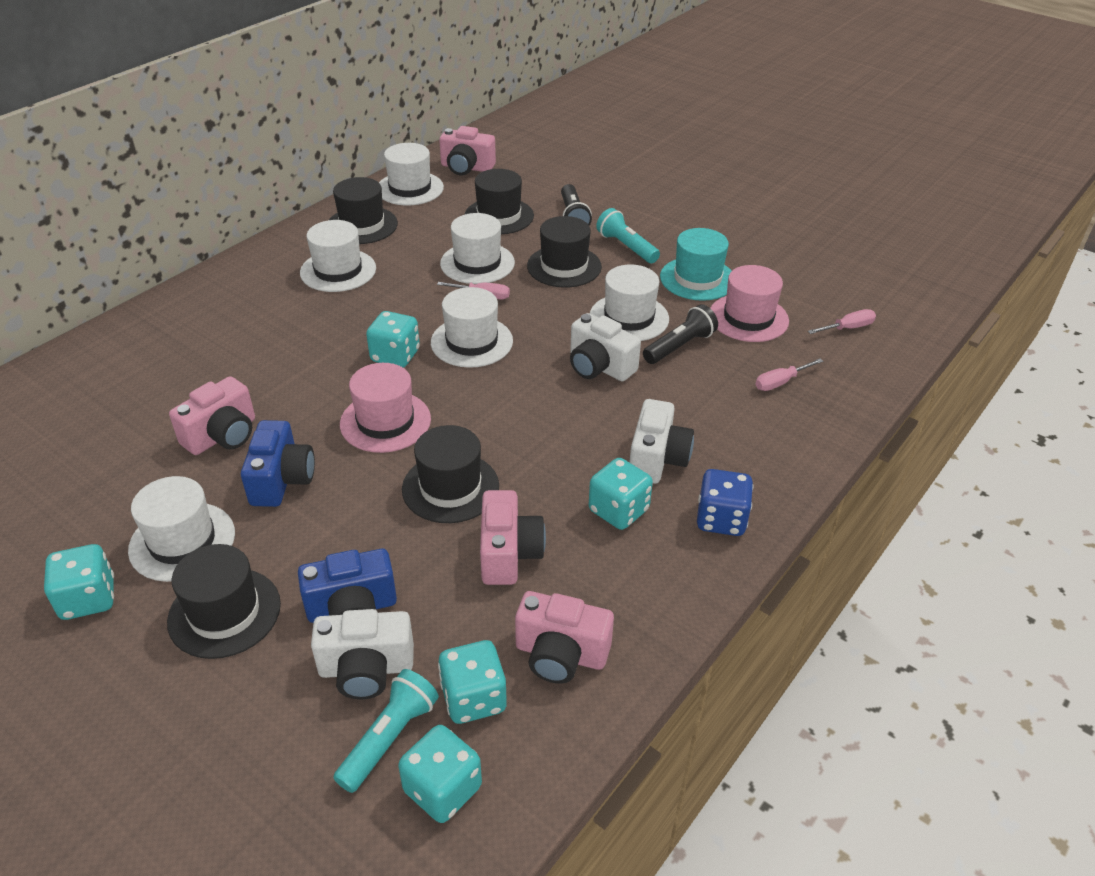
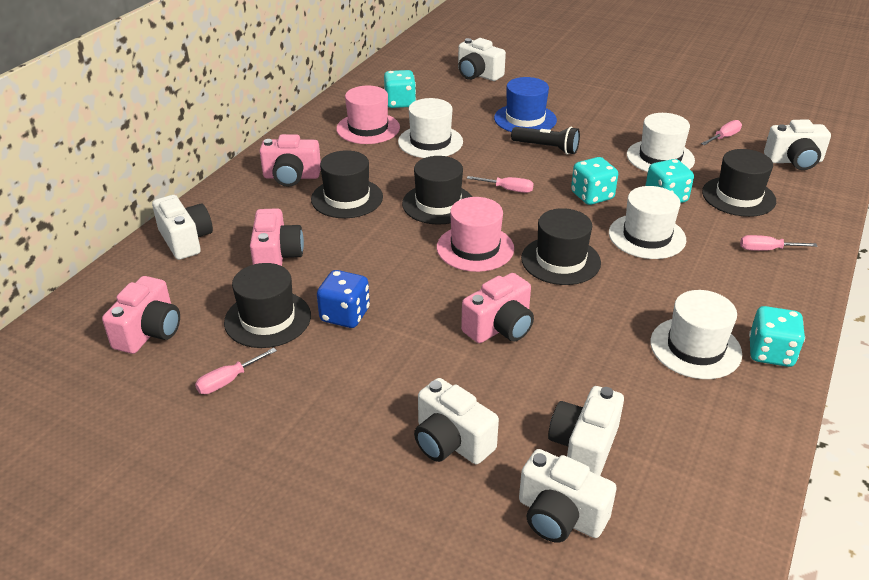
black flashlight: 2 -> 1
blue camera: 2 -> 0
blue hat: 0 -> 1
pink screwdriver: 3 -> 4
turquoise dice: 5 -> 4
turquoise flashlight: 2 -> 0
turquoise hat: 1 -> 0
white camera: 3 -> 6
white hat: 6 -> 4

